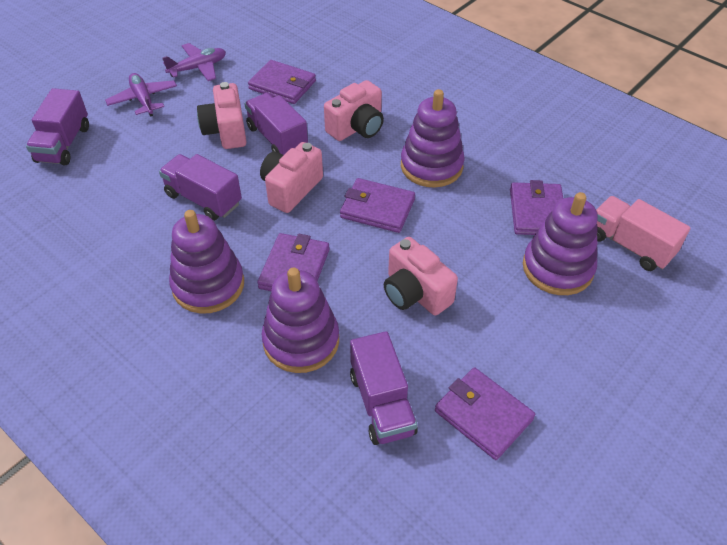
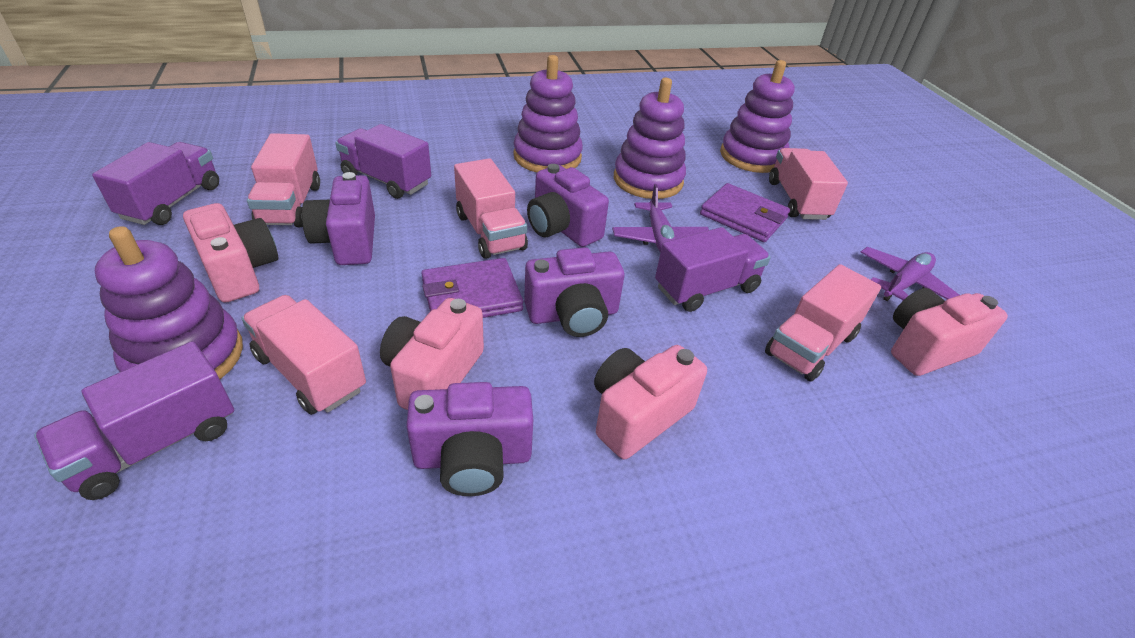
pink truck: 1 -> 5
purple camera: 0 -> 4
purple wallet: 5 -> 2

